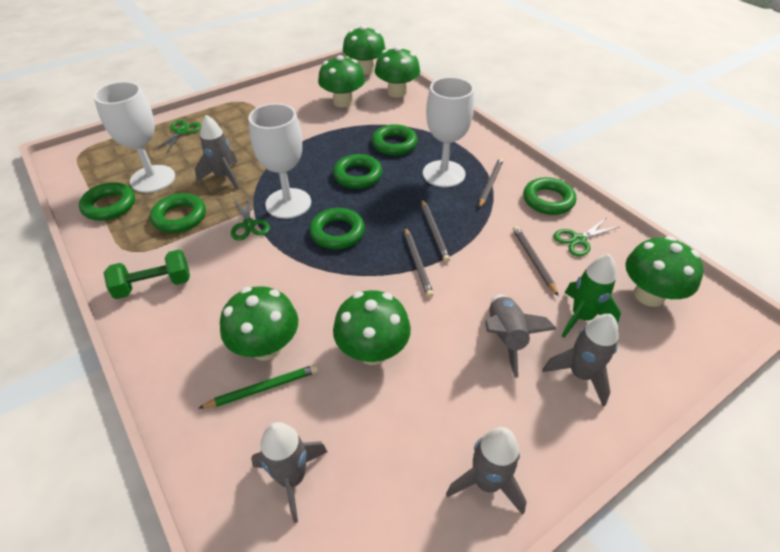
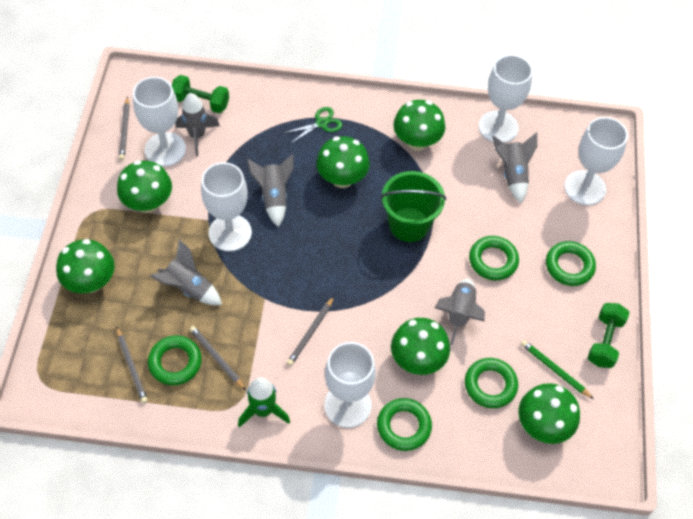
green bucket: 0 -> 1
green dumbbell: 1 -> 2
green ring: 6 -> 5
green scissors: 3 -> 1
white goblet: 3 -> 5

